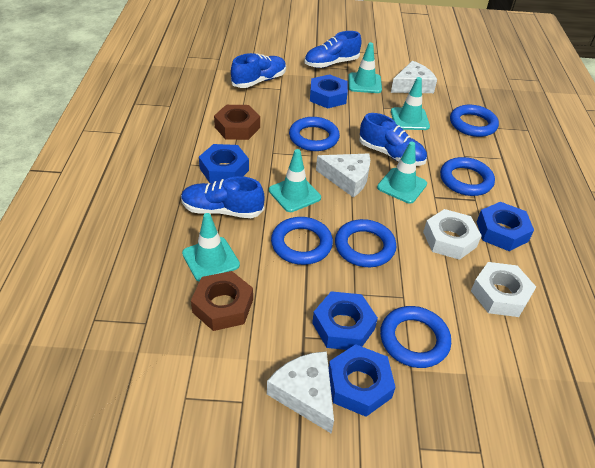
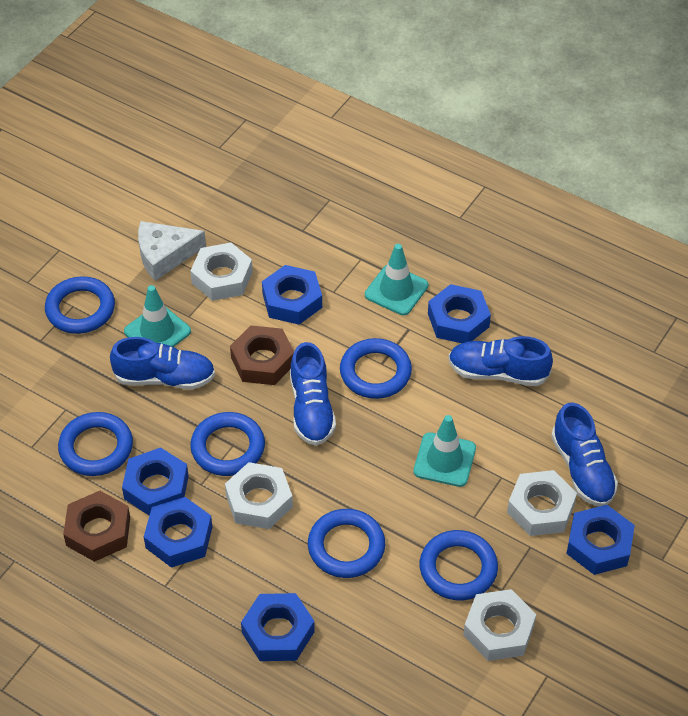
blue nut: 5 -> 6
turquoise traffic cone: 5 -> 3
white cheese: 3 -> 1
white nut: 2 -> 4

